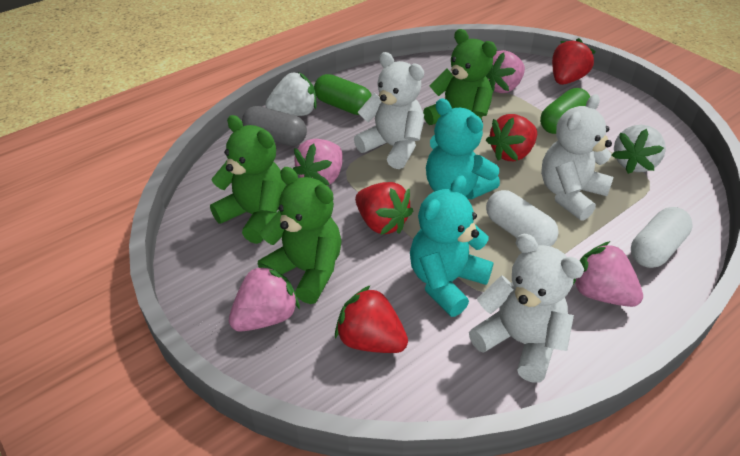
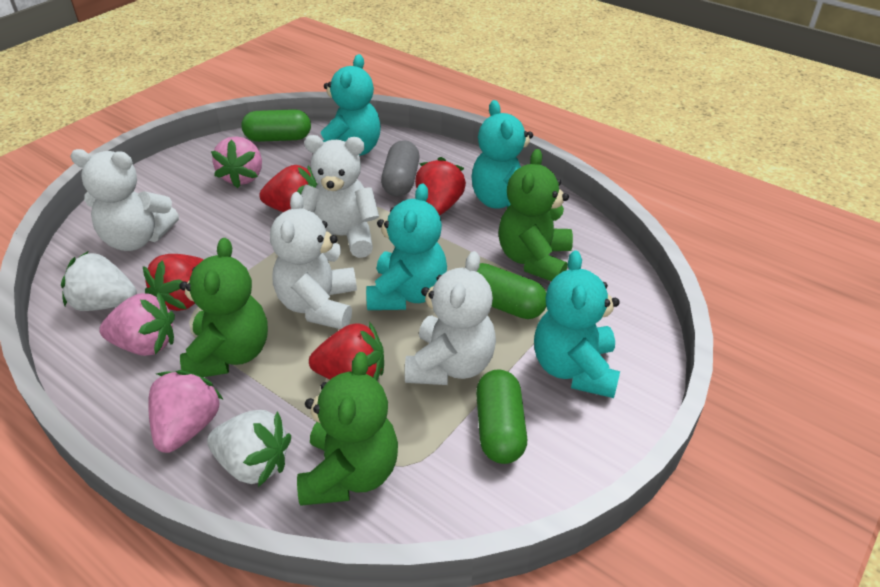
green capsule: 2 -> 3
pink strawberry: 4 -> 3
turquoise teddy bear: 2 -> 4
white capsule: 2 -> 0
white teddy bear: 3 -> 4

